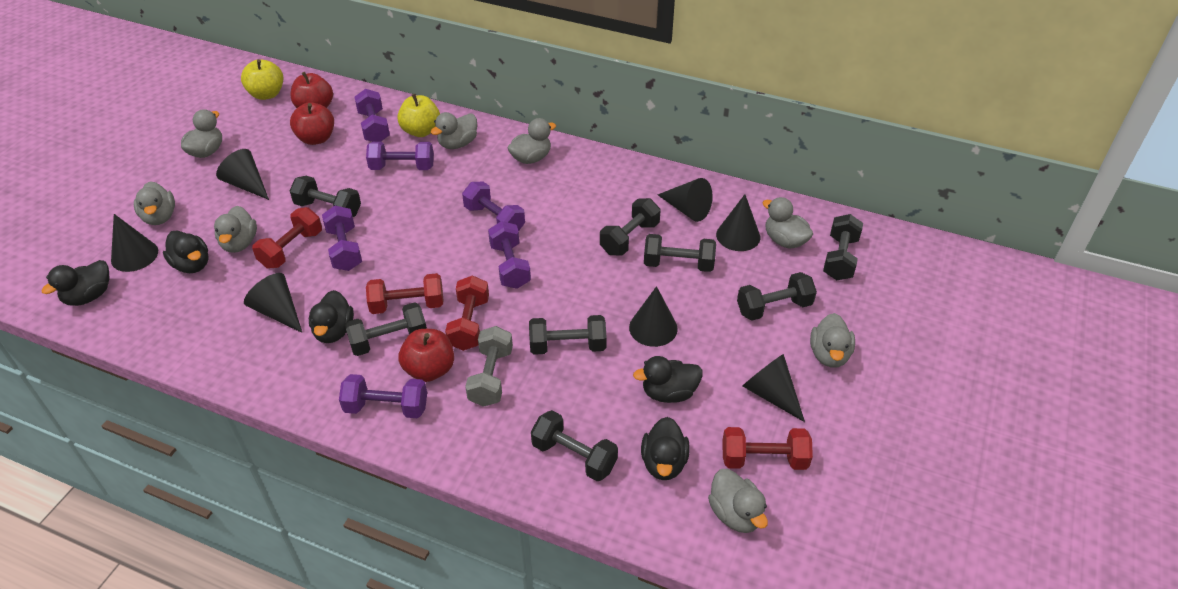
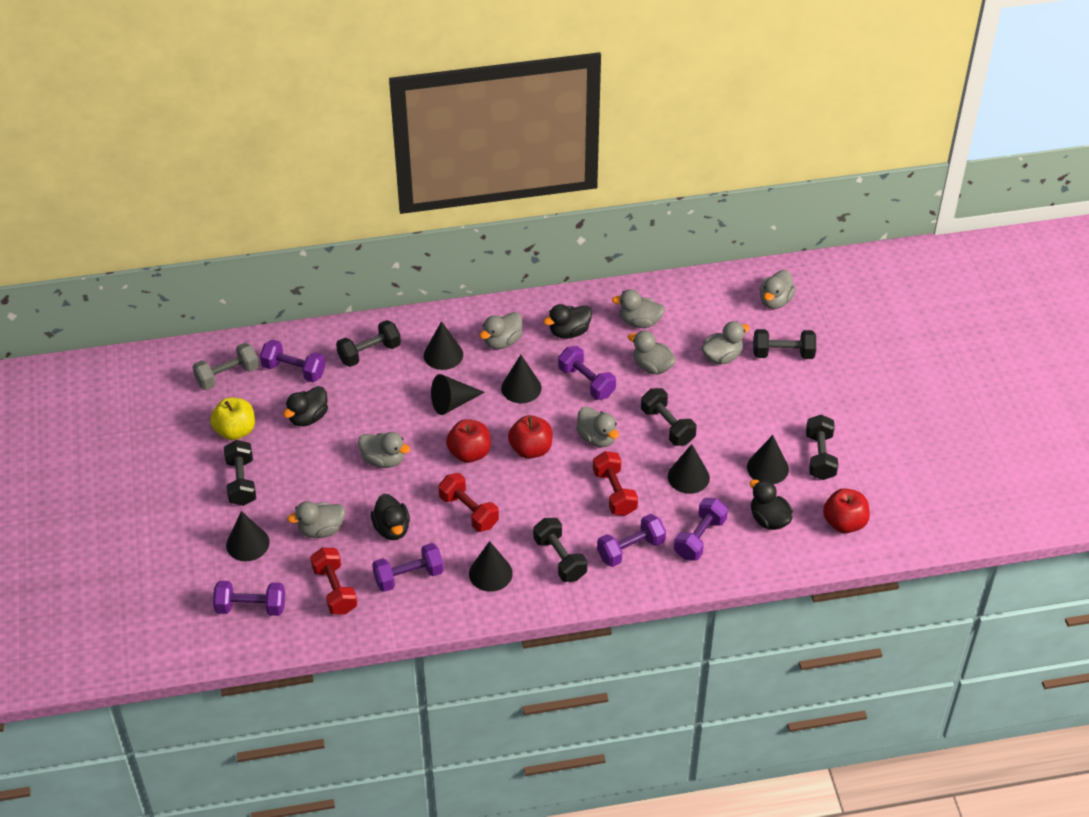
black duck: 5 -> 4
black dumbbell: 8 -> 6
red dumbbell: 4 -> 3
yellow apple: 2 -> 1

